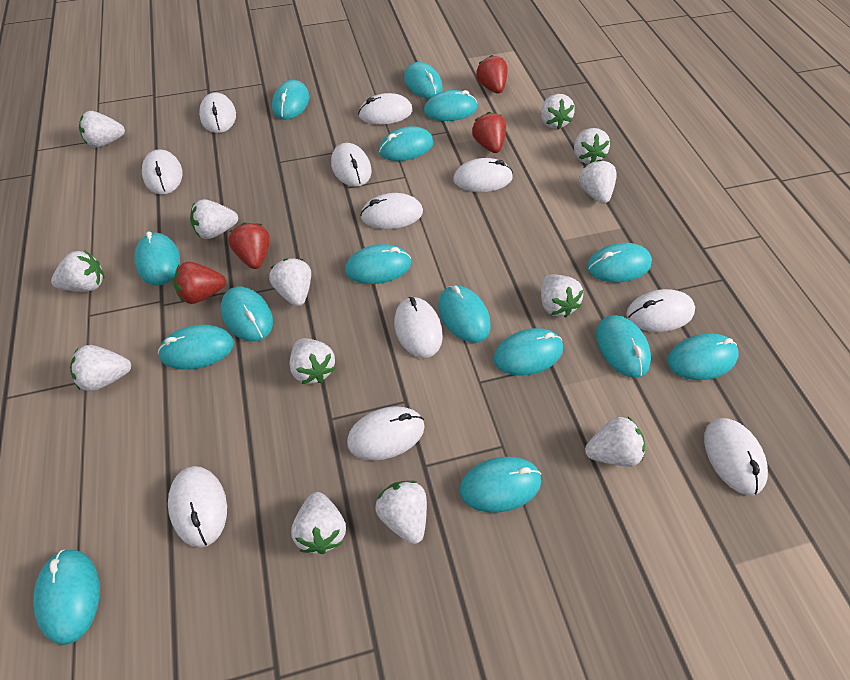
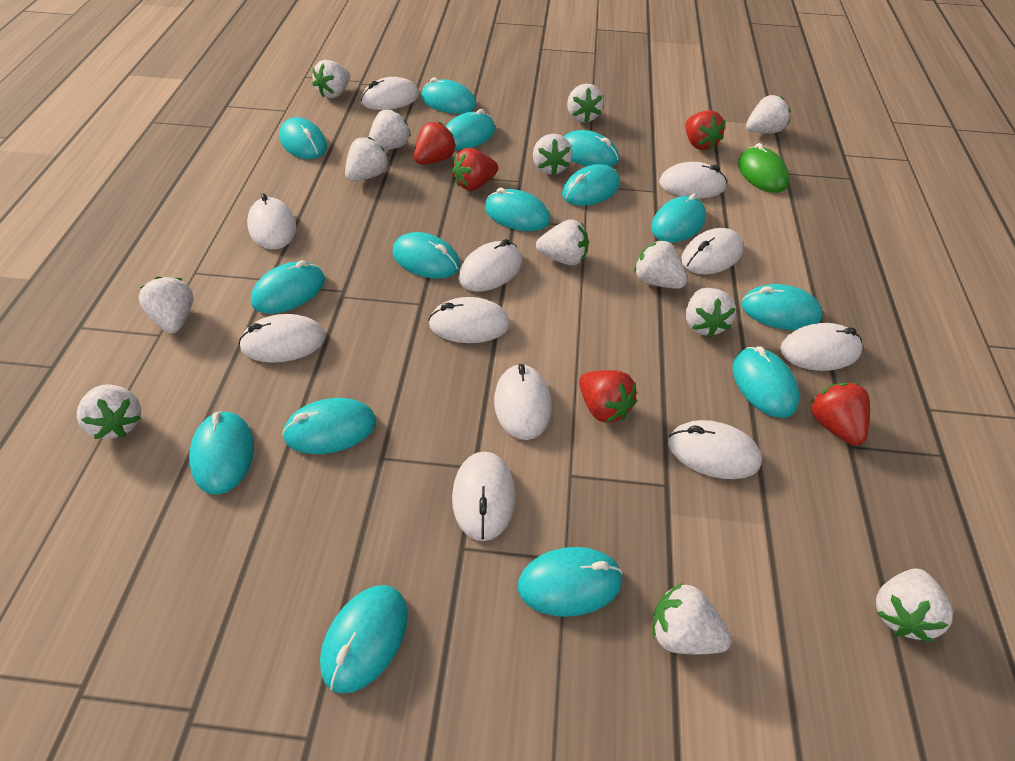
green mouse: 0 -> 1
red strawberry: 4 -> 5

